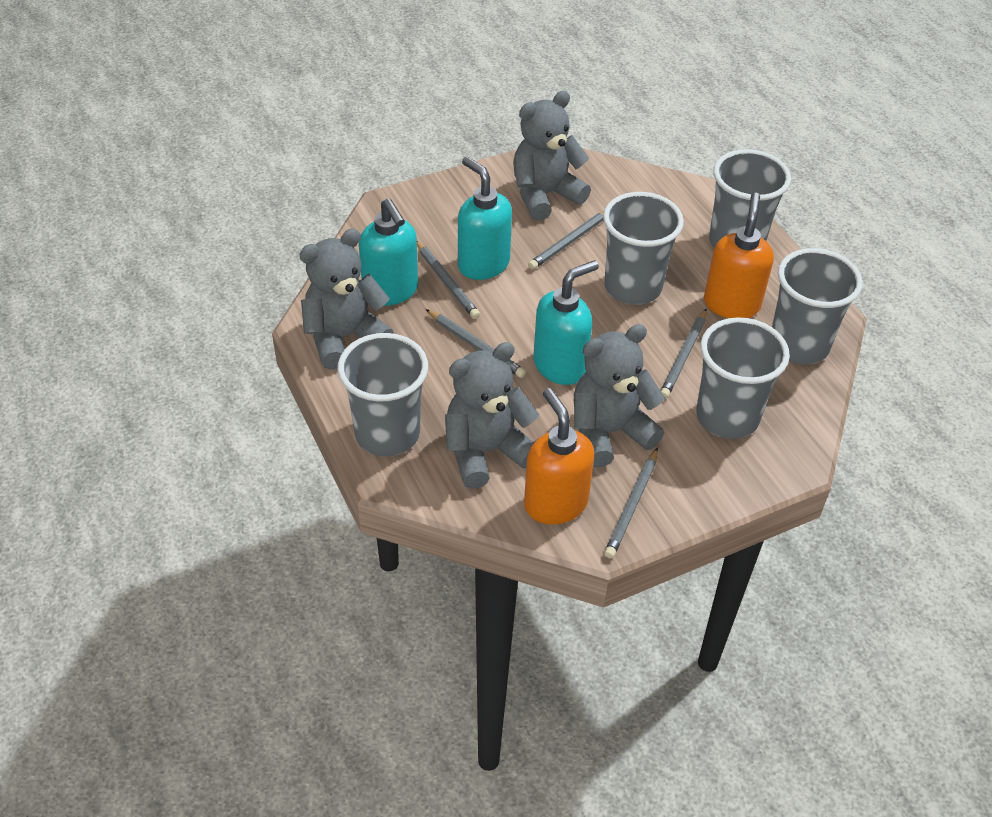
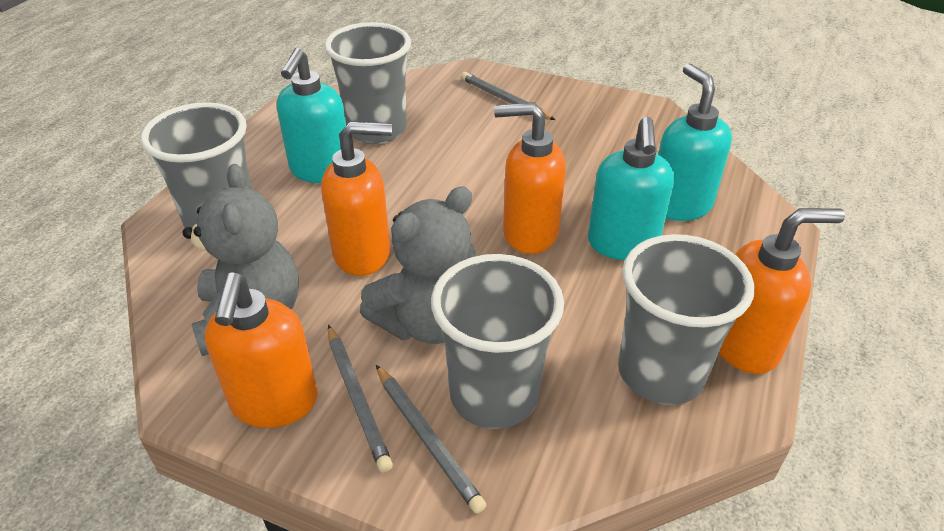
grey cup: 5 -> 4
grey pencil: 5 -> 3
grey teddy bear: 4 -> 2
orange soap dispenser: 2 -> 4

